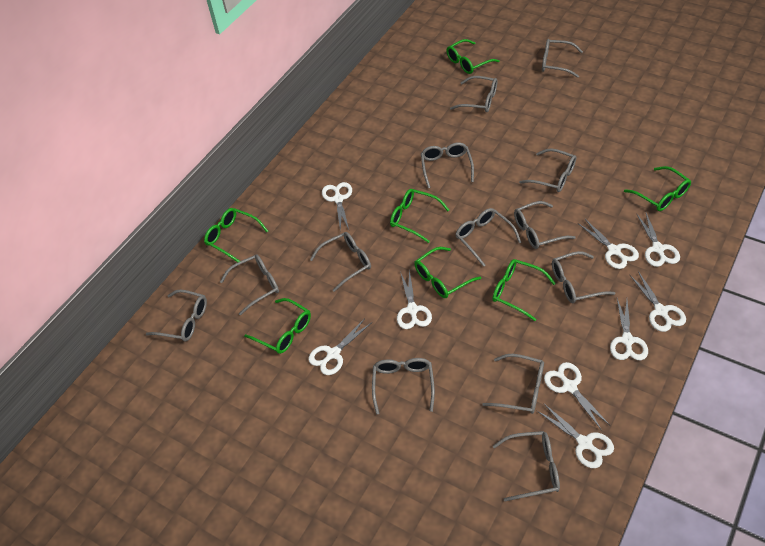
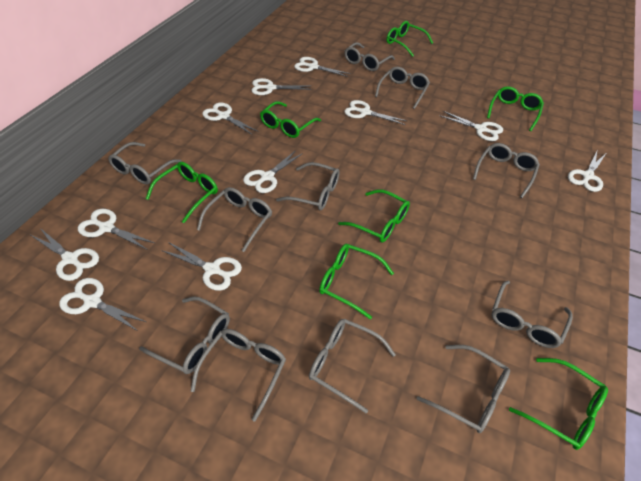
grey glasses: 13 -> 11
white scissors: 9 -> 11

